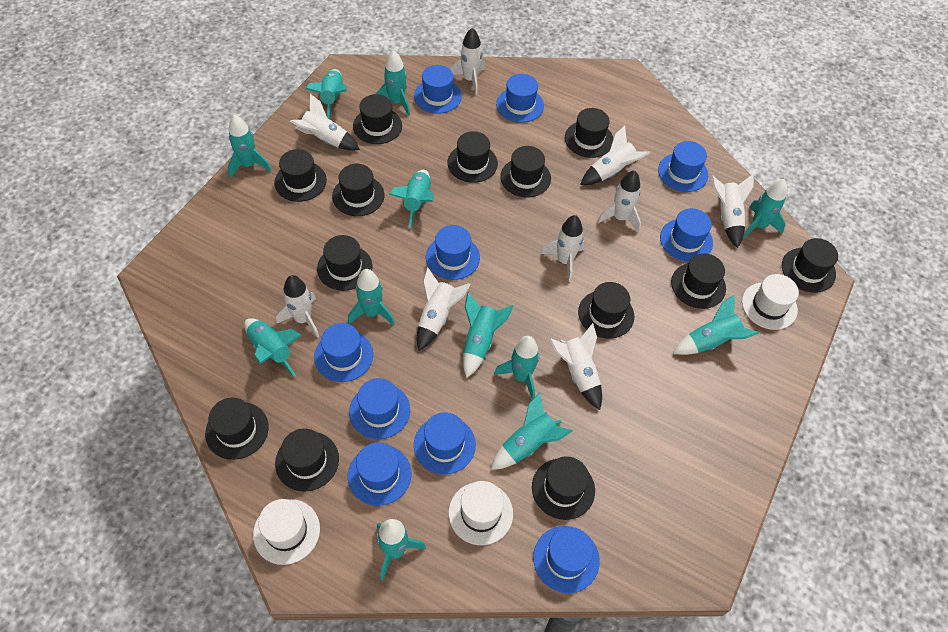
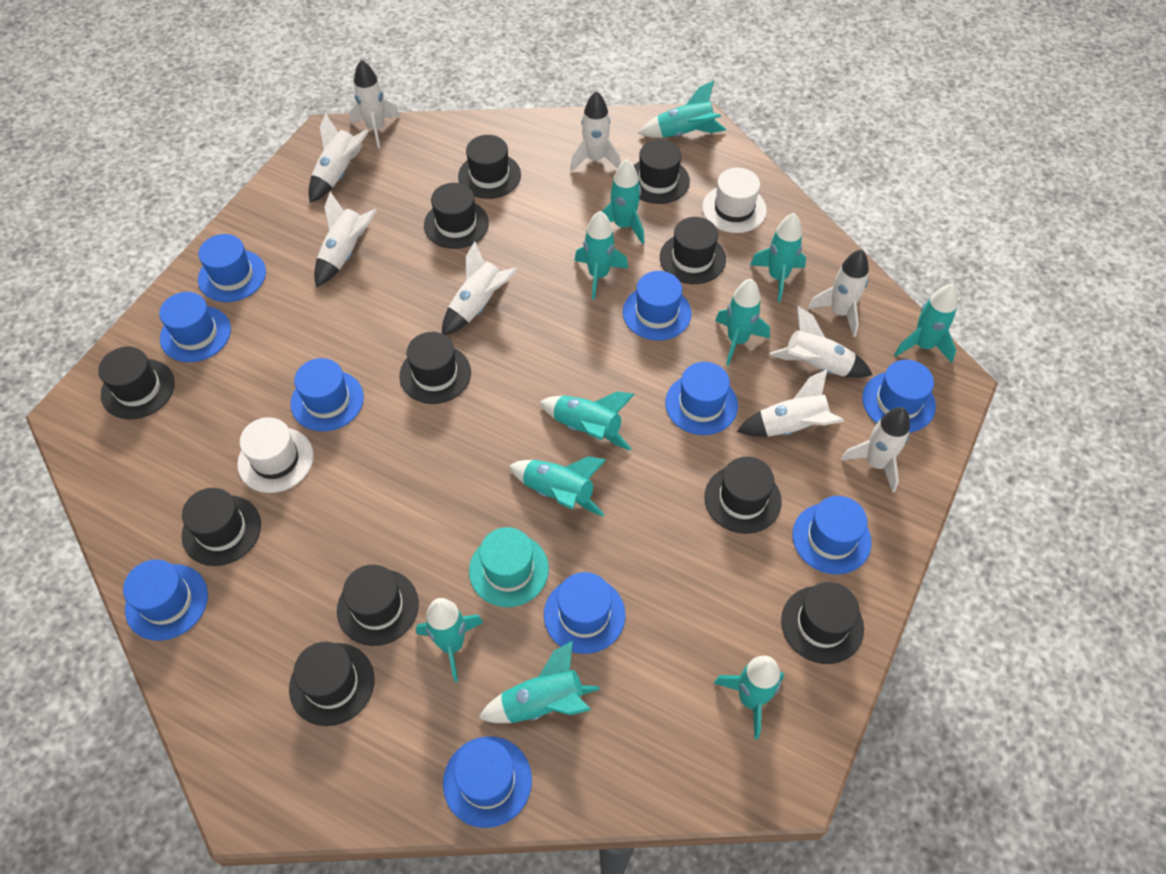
black hat: 13 -> 11
turquoise hat: 0 -> 1
turquoise rocket: 12 -> 11
white hat: 3 -> 2

